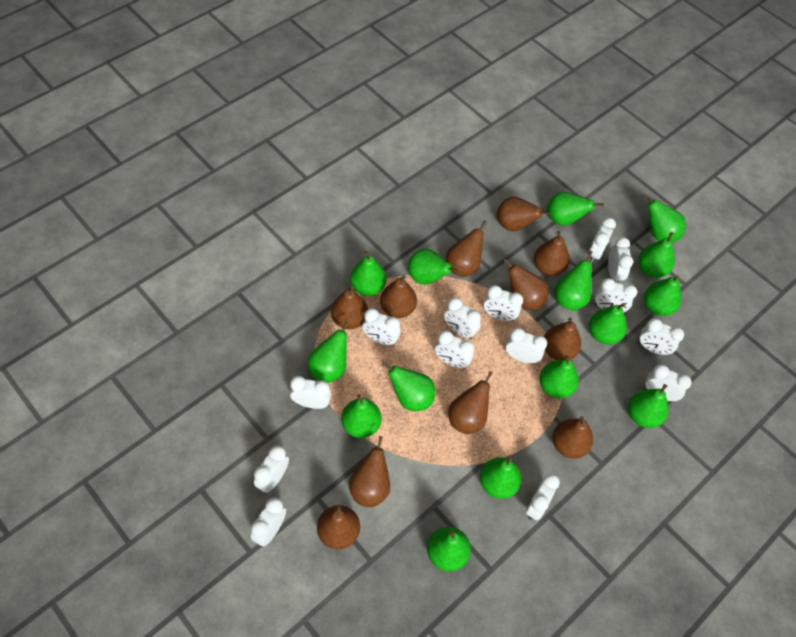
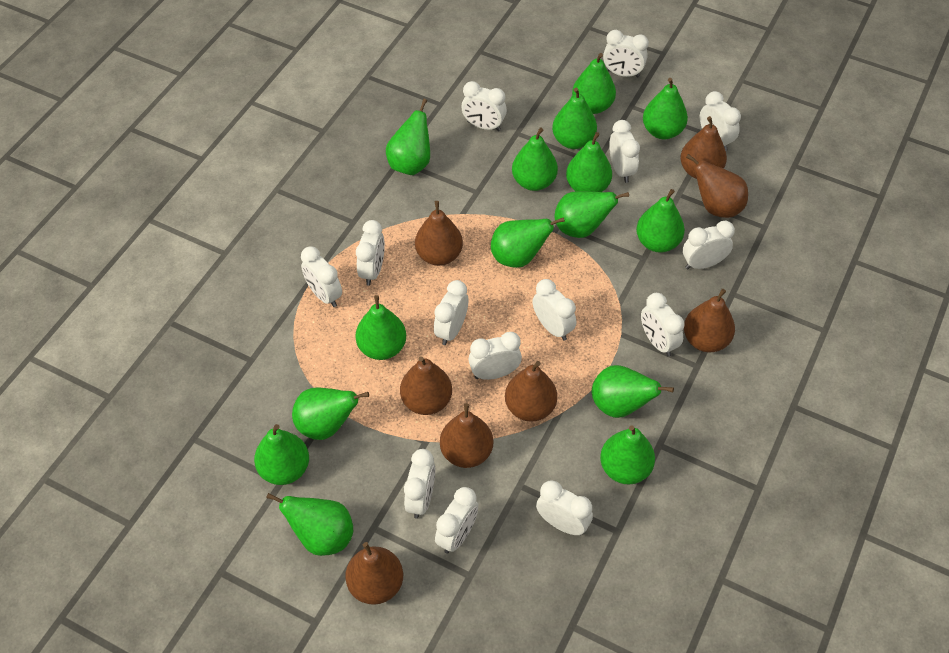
brown pear: 11 -> 8

